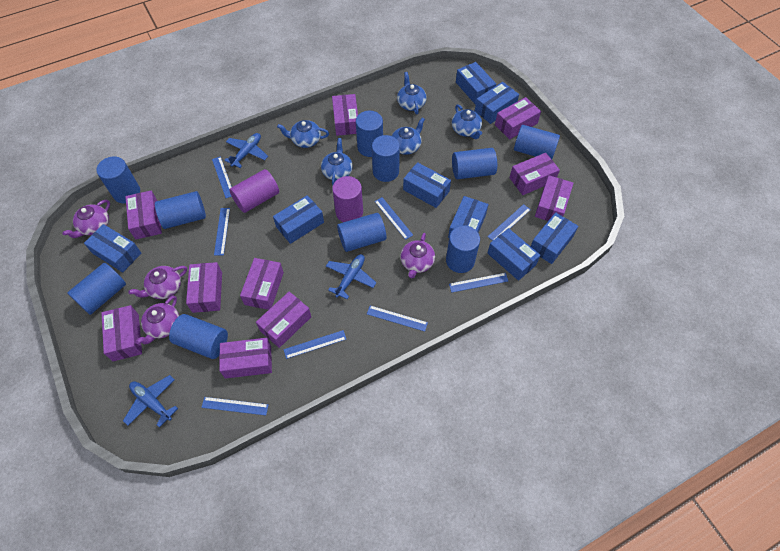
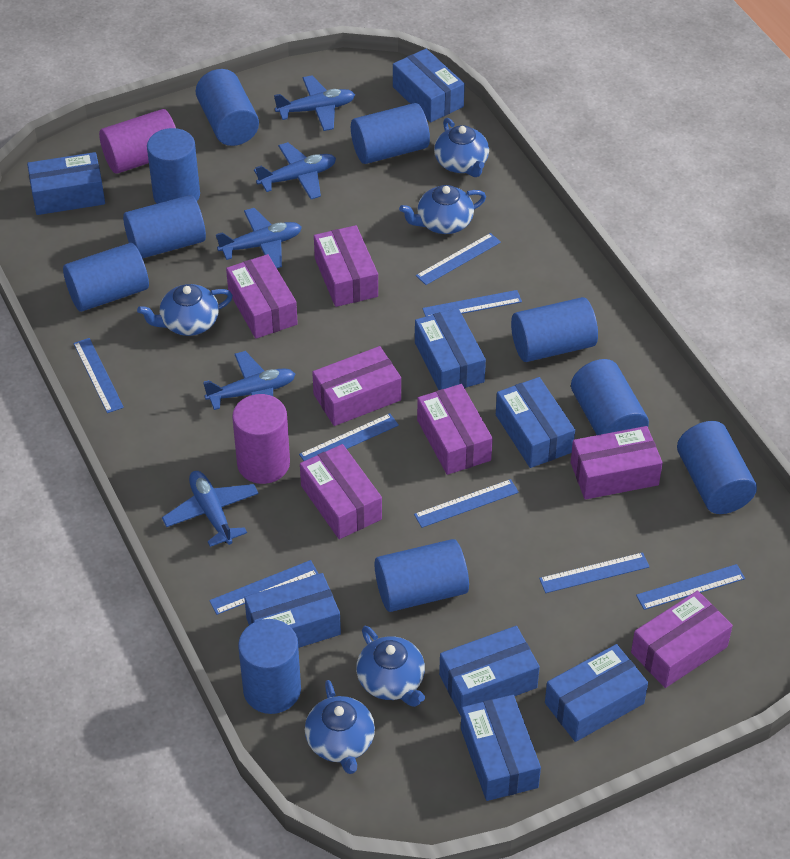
blue plane: 3 -> 5
purple box: 10 -> 7
purple teapot: 4 -> 0

